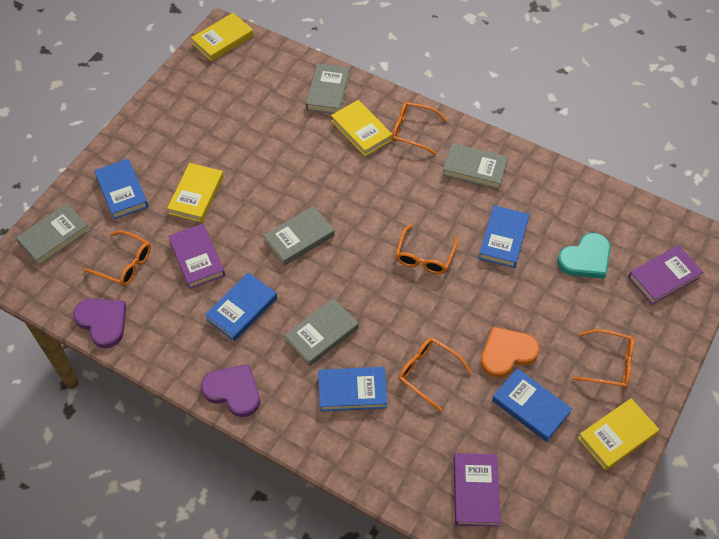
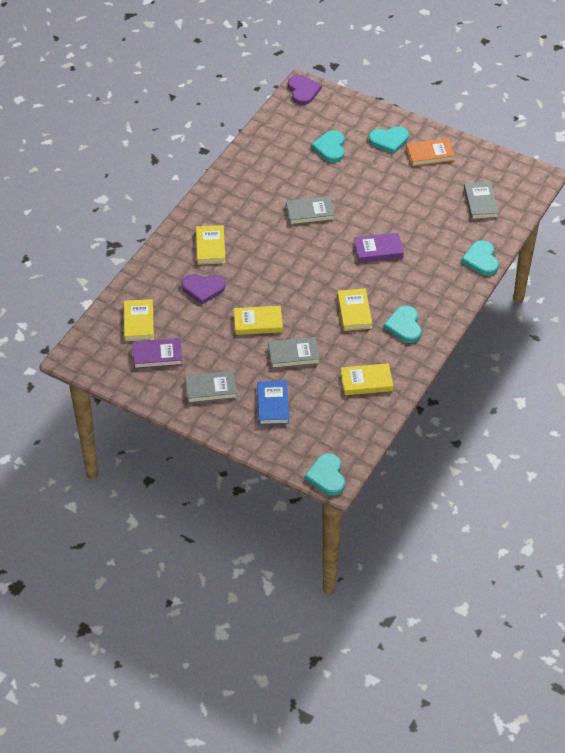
blue book: 5 -> 1
grey book: 5 -> 4
orange book: 0 -> 1
orange glasses: 5 -> 0
orange heart: 1 -> 0
purple book: 3 -> 2
turquoise heart: 1 -> 5
yellow book: 4 -> 5

